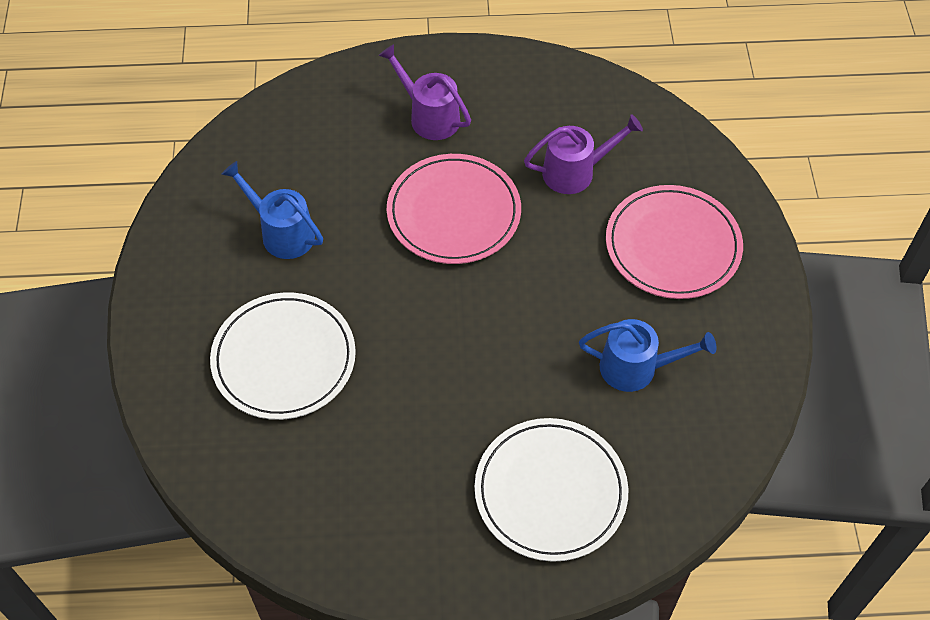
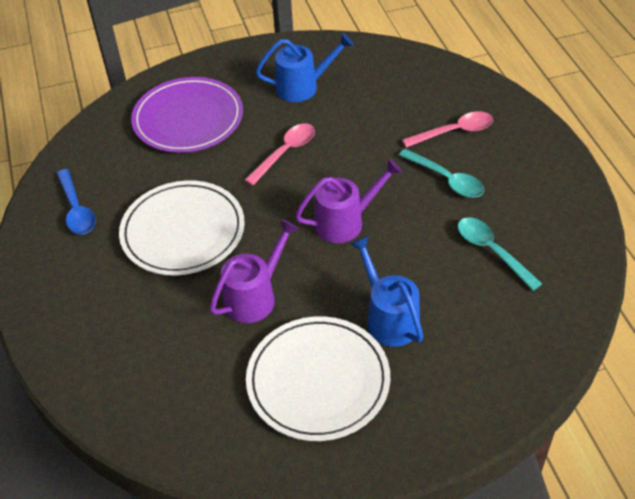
blue spoon: 0 -> 1
pink plate: 2 -> 0
pink spoon: 0 -> 2
purple plate: 0 -> 1
turquoise spoon: 0 -> 2

